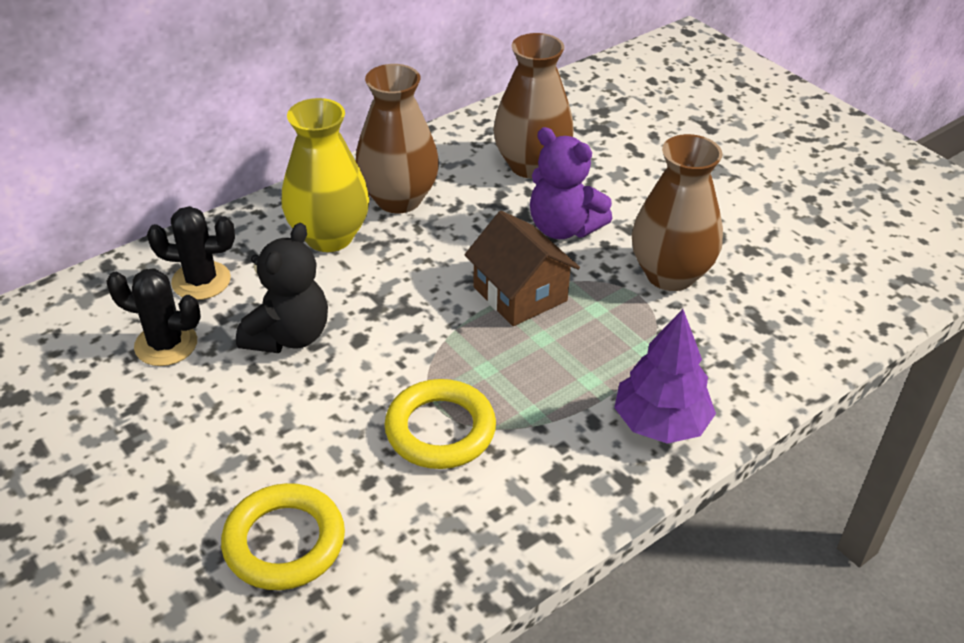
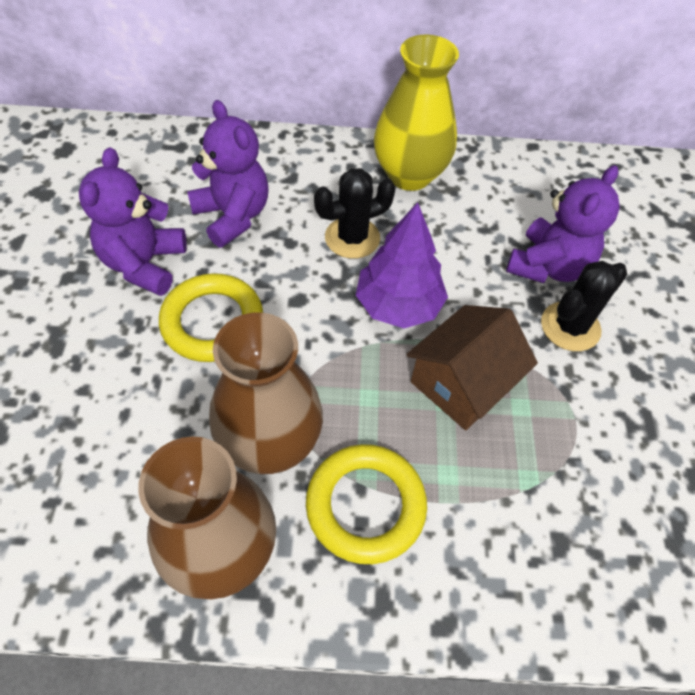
black teddy bear: 1 -> 0
brown vase: 3 -> 2
purple teddy bear: 1 -> 3

